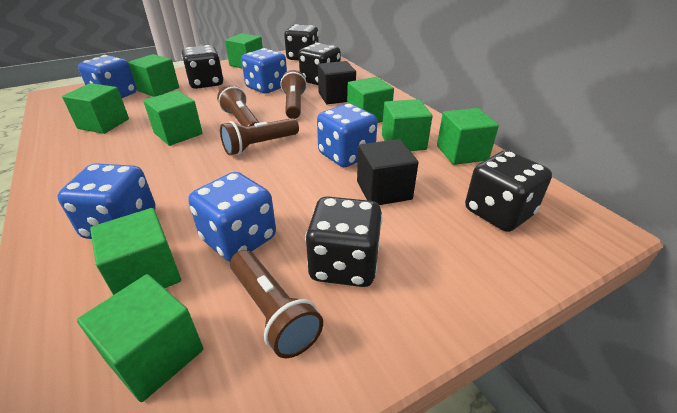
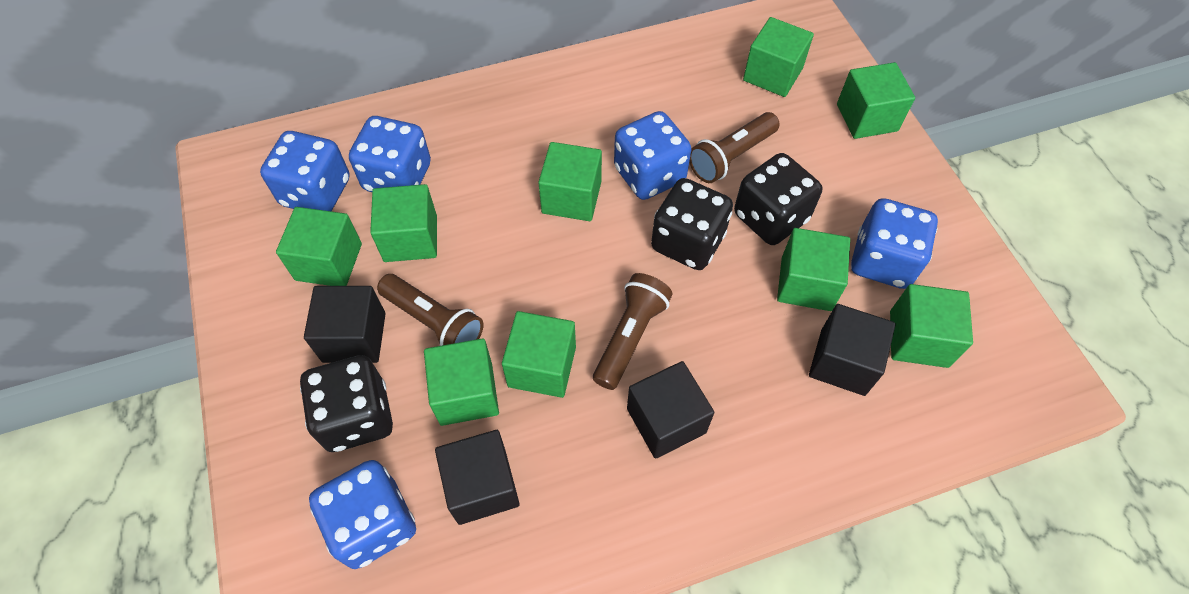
black cube: 2 -> 4
black dice: 5 -> 3
brown flashlight: 4 -> 3

